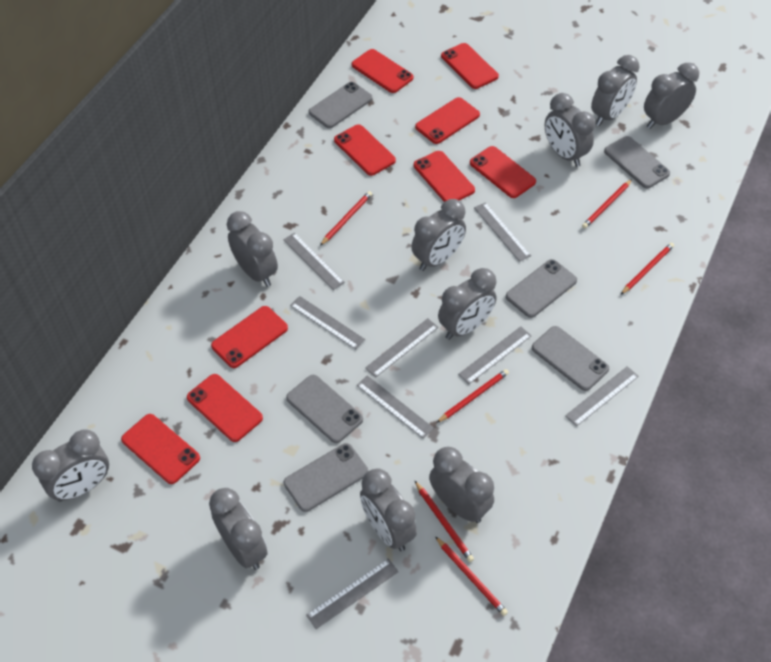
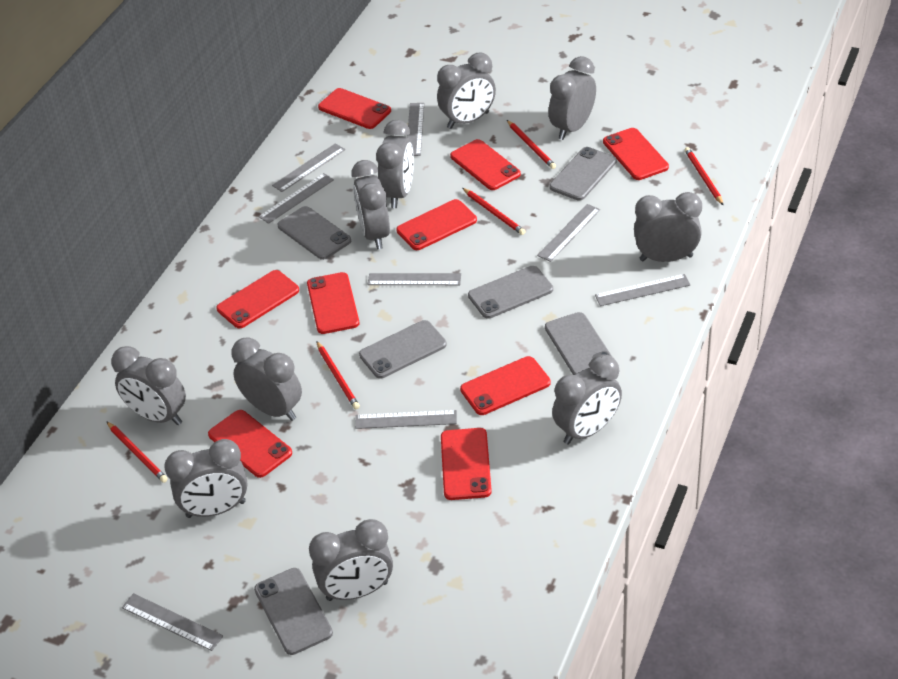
red pencil: 6 -> 5

